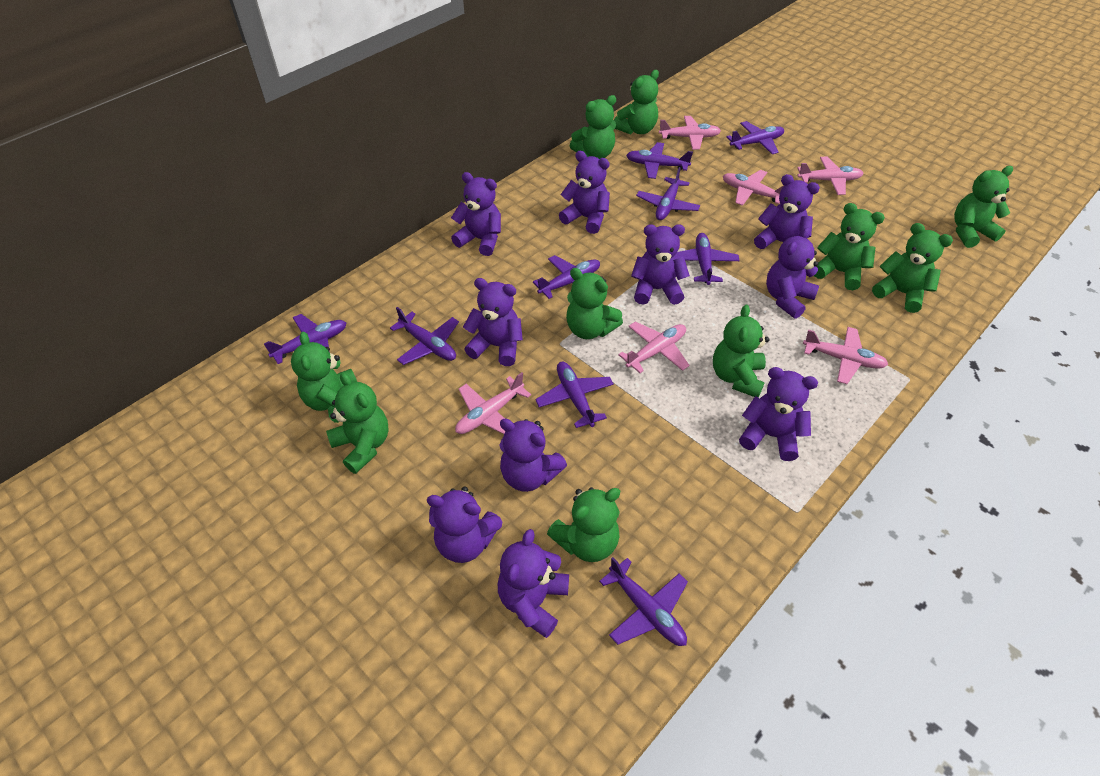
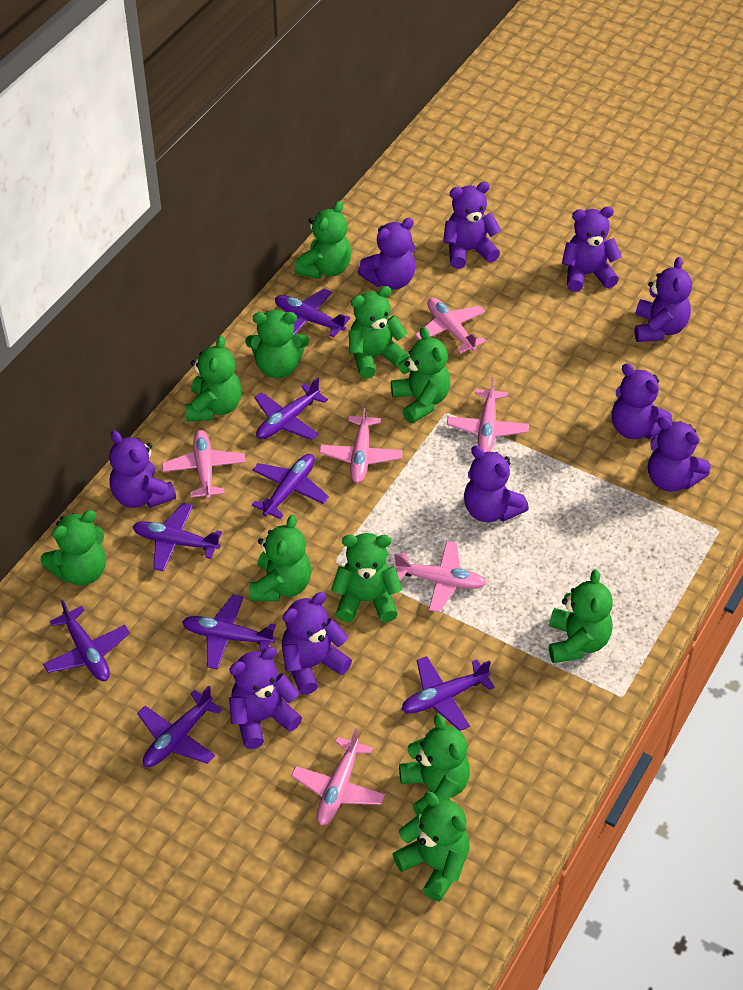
green teddy bear: 10 -> 11
purple plane: 9 -> 8

